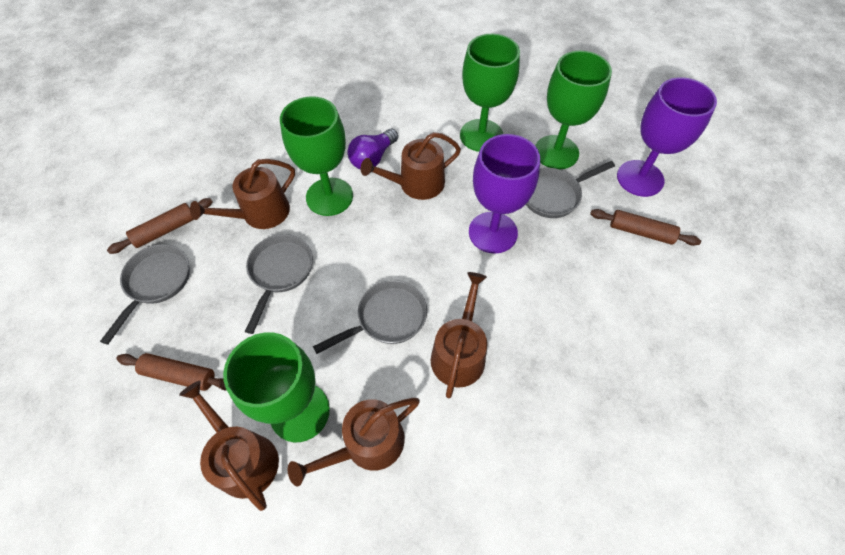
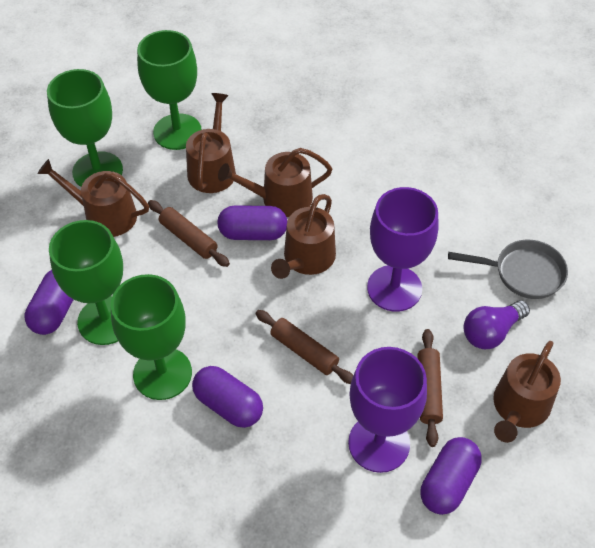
grey pan: 4 -> 1
purple capsule: 0 -> 4

